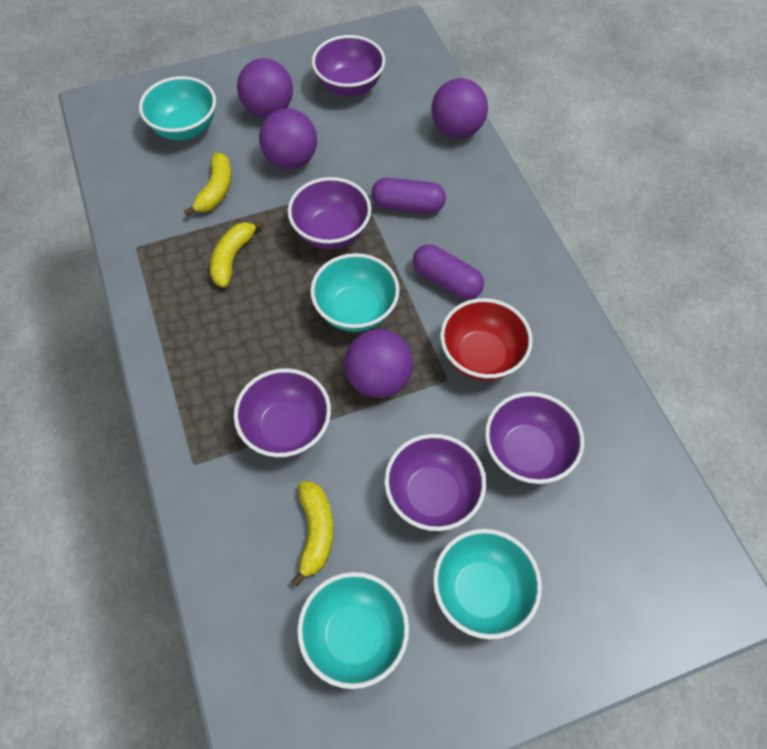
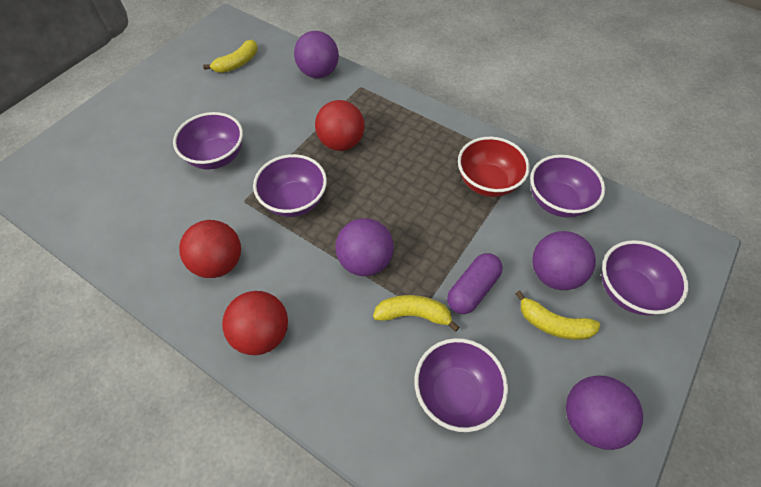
purple capsule: 2 -> 1
red ball: 0 -> 3
turquoise bowl: 4 -> 0

